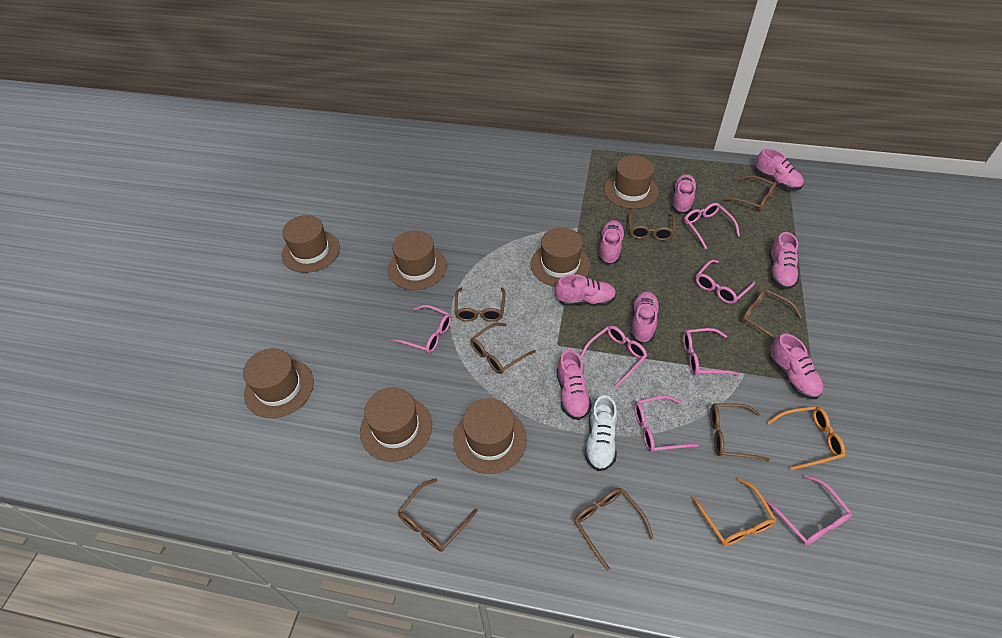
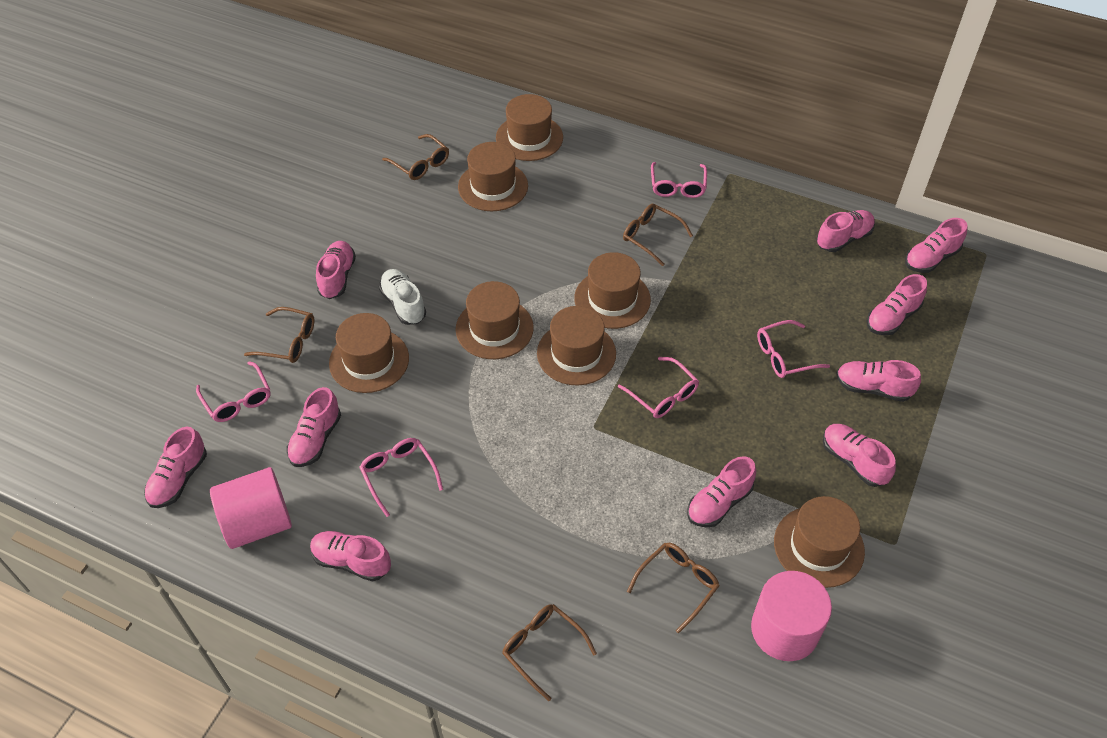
brown glasses: 8 -> 5
orange glasses: 2 -> 0
pink cylinder: 0 -> 2
pink glasses: 7 -> 5
pink shoe: 8 -> 10

